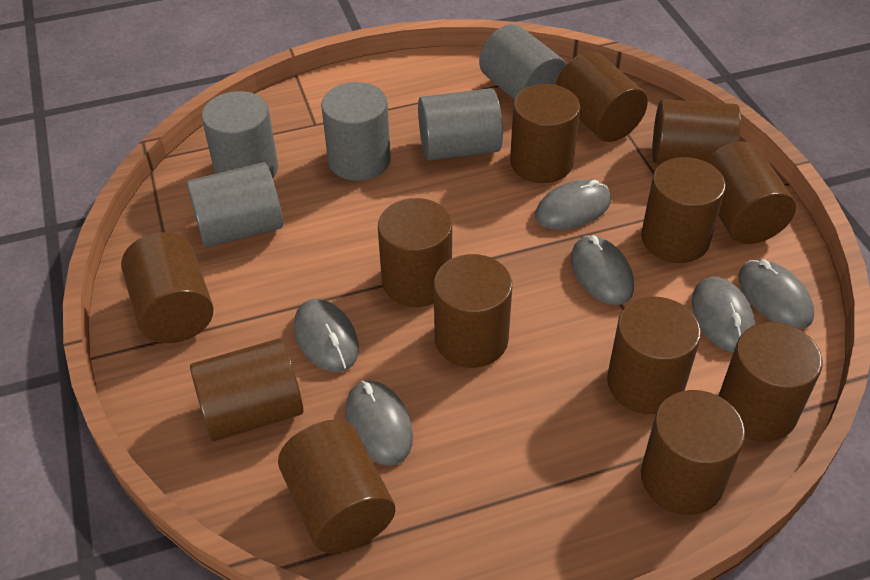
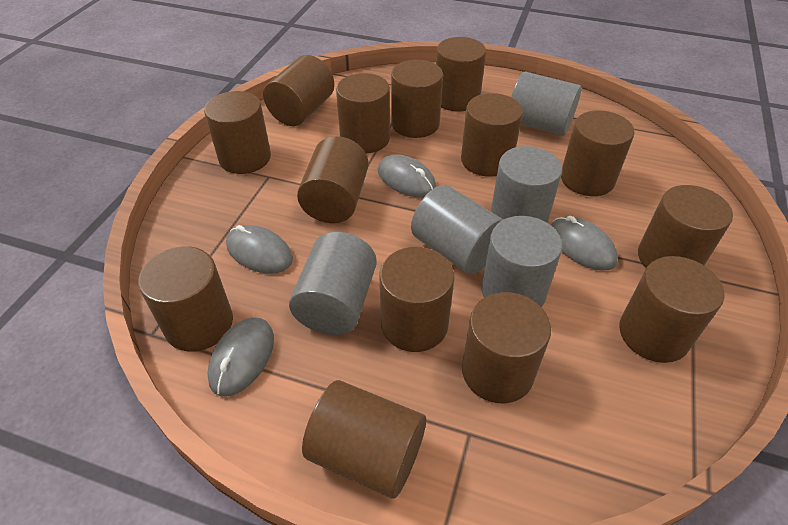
brown cylinder: 13 -> 14
grey mouse: 6 -> 4

